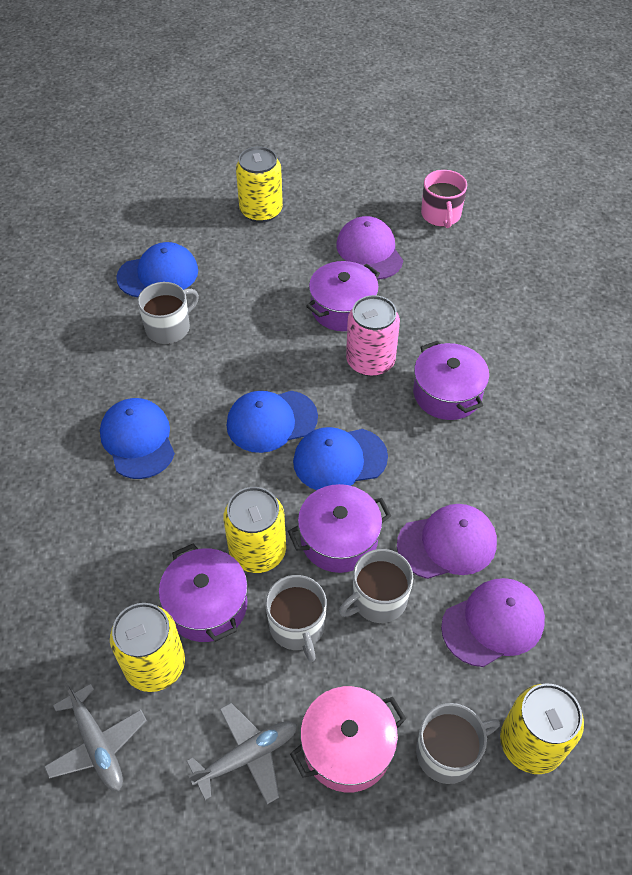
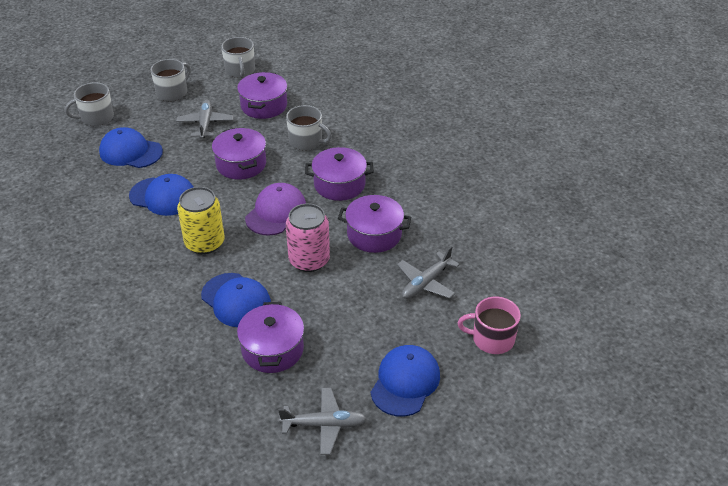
grey plane: 2 -> 3
pink pot: 1 -> 0
purple cap: 3 -> 1
purple pot: 4 -> 5
yellow can: 4 -> 1

